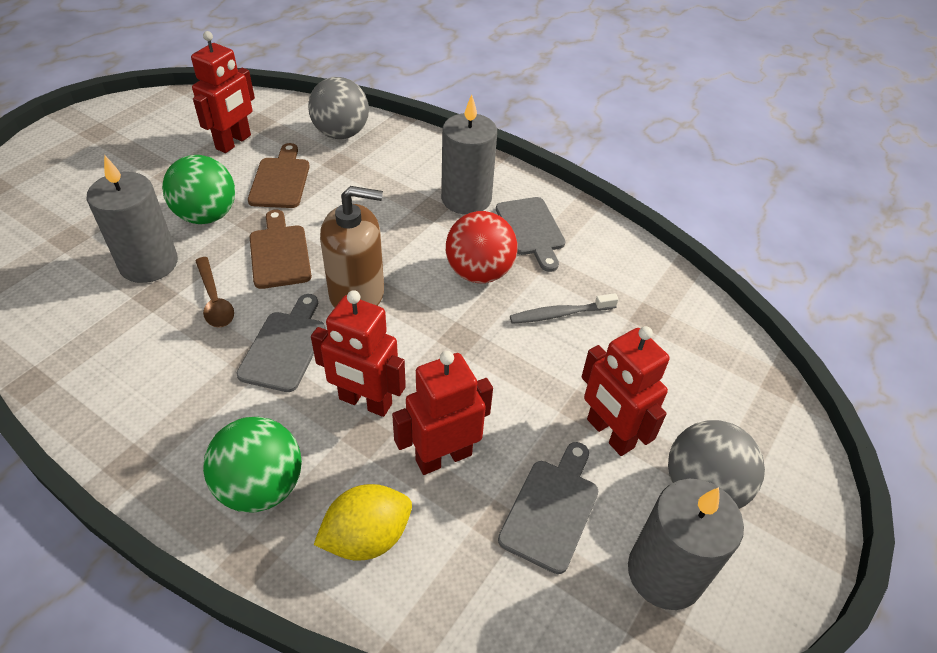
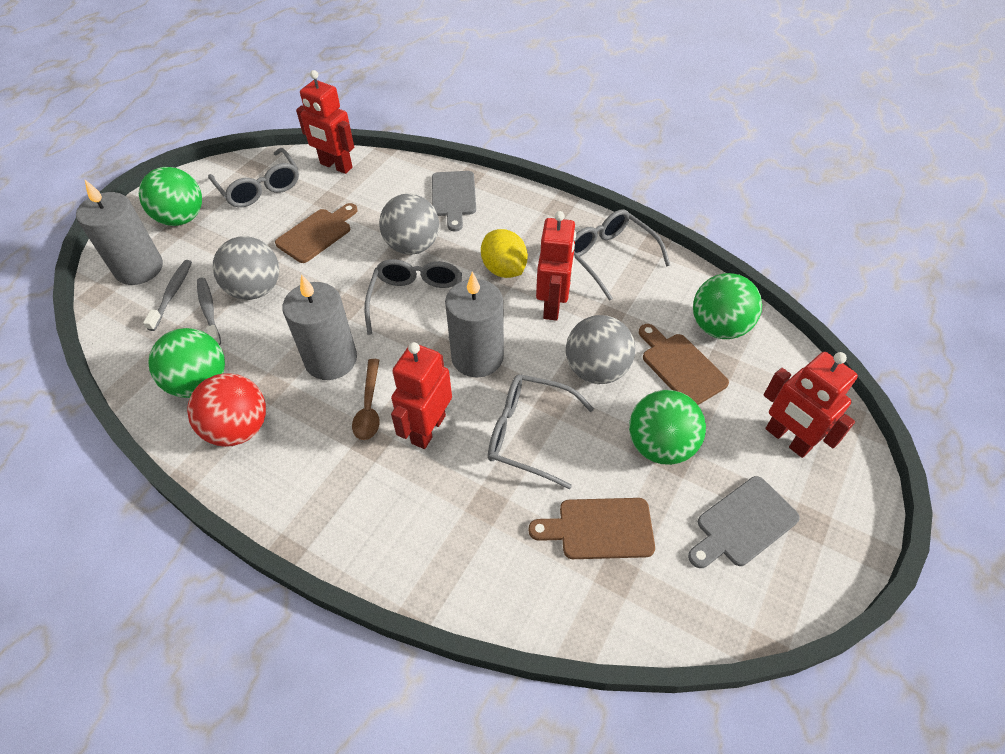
brown cutting board: 2 -> 3
brown soap dispenser: 1 -> 0
green ball: 2 -> 4
grey ball: 2 -> 3
grey cutting board: 3 -> 2
grey glasses: 0 -> 4
grey toothbrush: 1 -> 2

